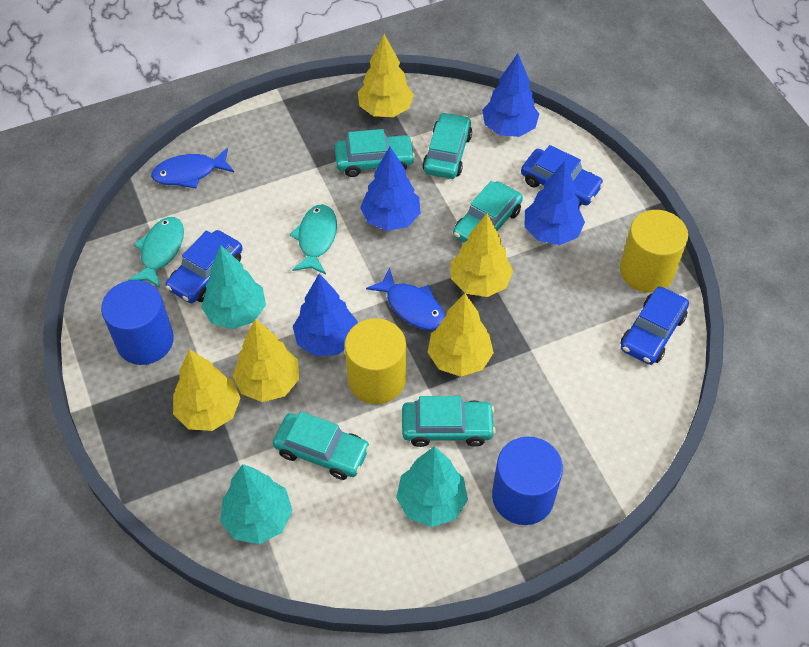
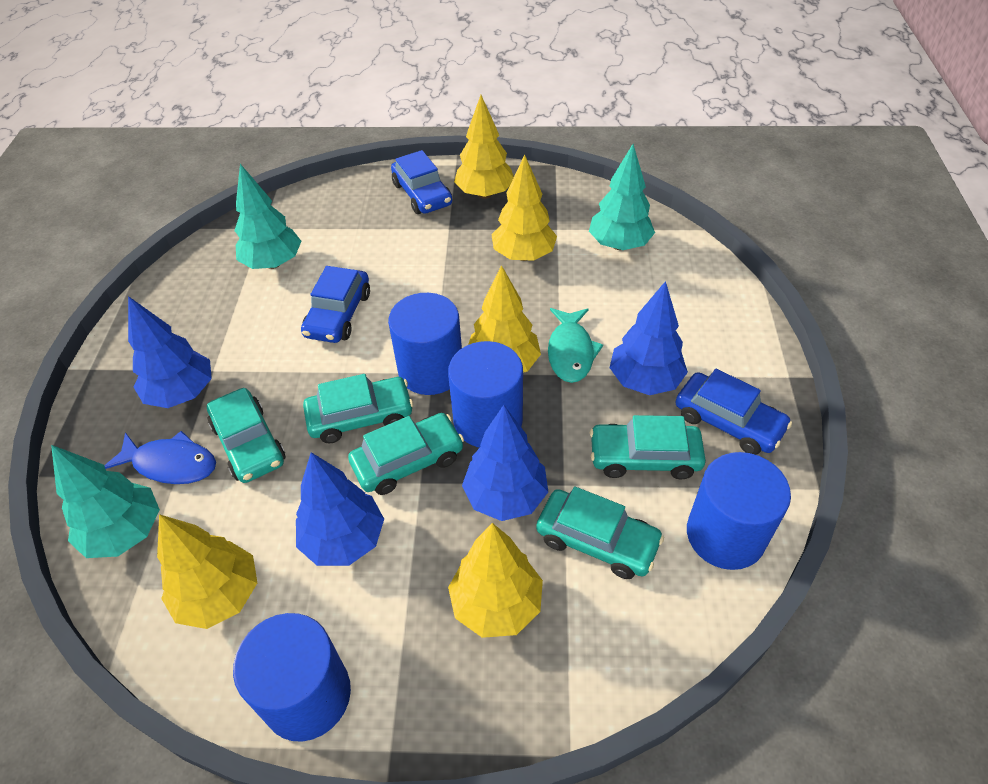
blue cylinder: 2 -> 4
blue fish: 2 -> 1
turquoise fish: 2 -> 1
yellow cylinder: 2 -> 0

